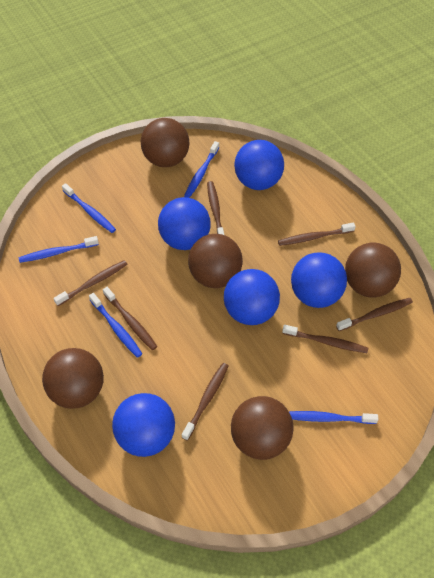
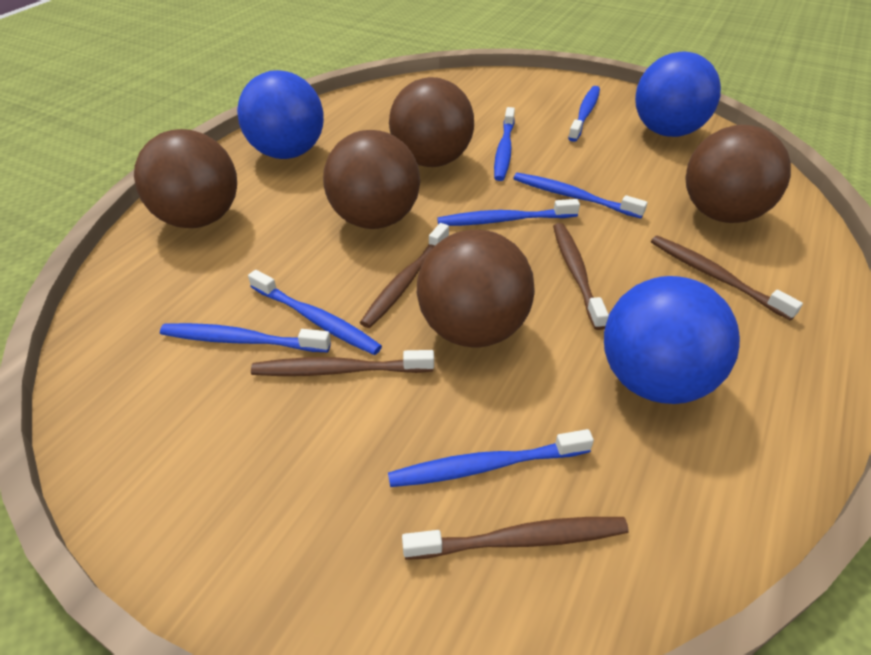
blue ball: 5 -> 3
blue toothbrush: 5 -> 7
brown toothbrush: 7 -> 5

